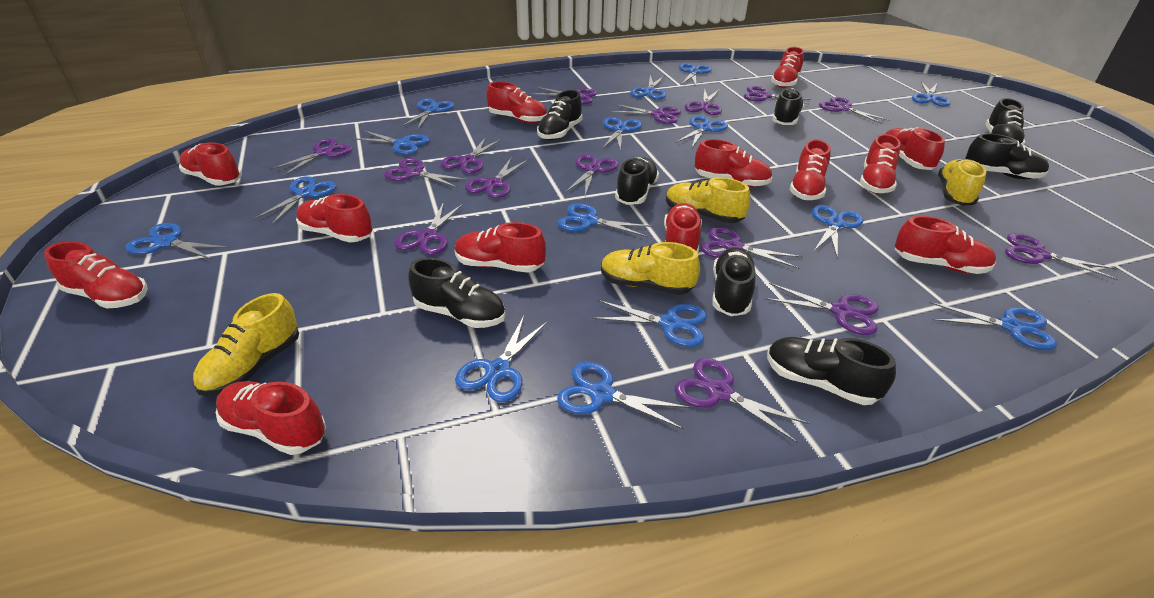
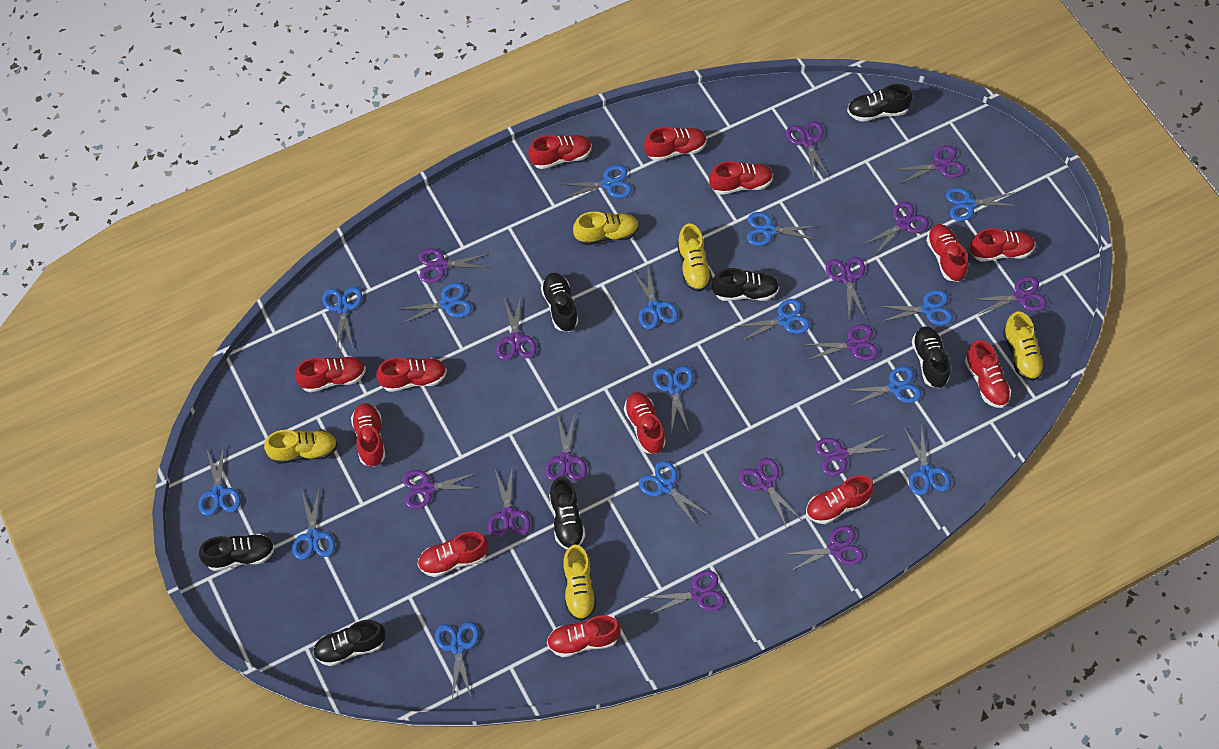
black shoe: 8 -> 7
yellow shoe: 4 -> 5

